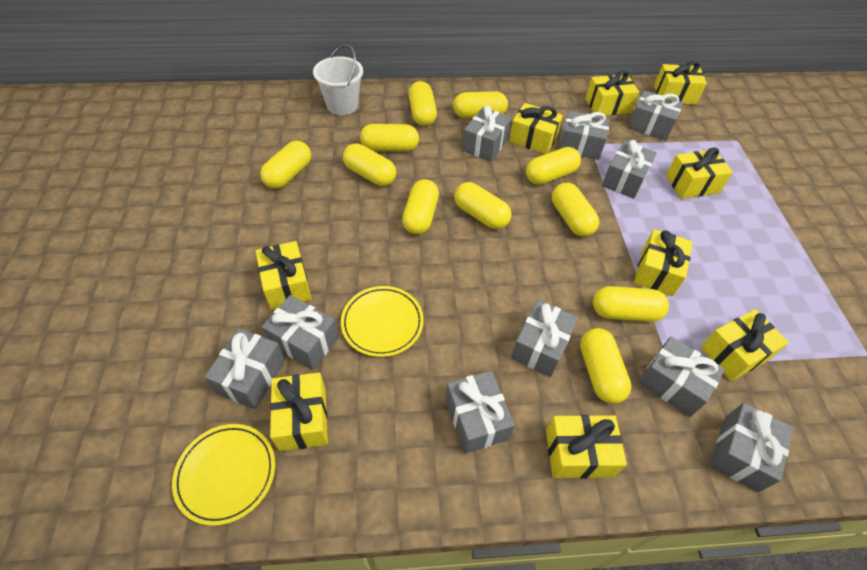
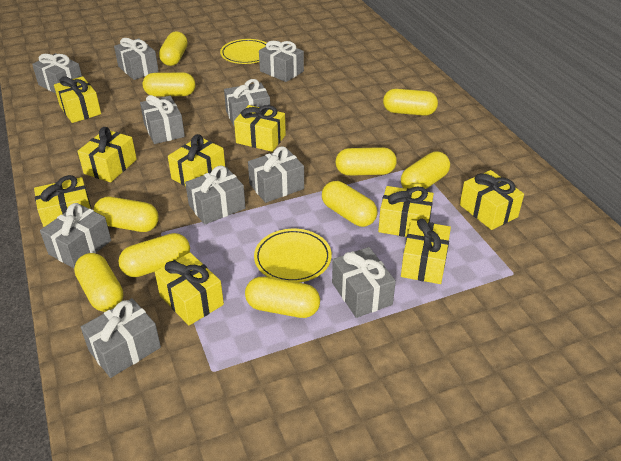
white bucket: 1 -> 0
yellow capsule: 11 -> 10

